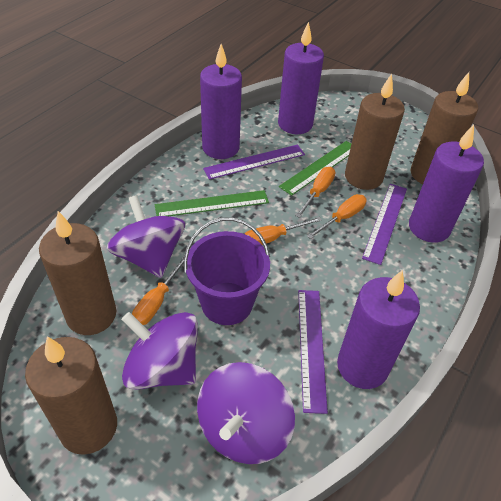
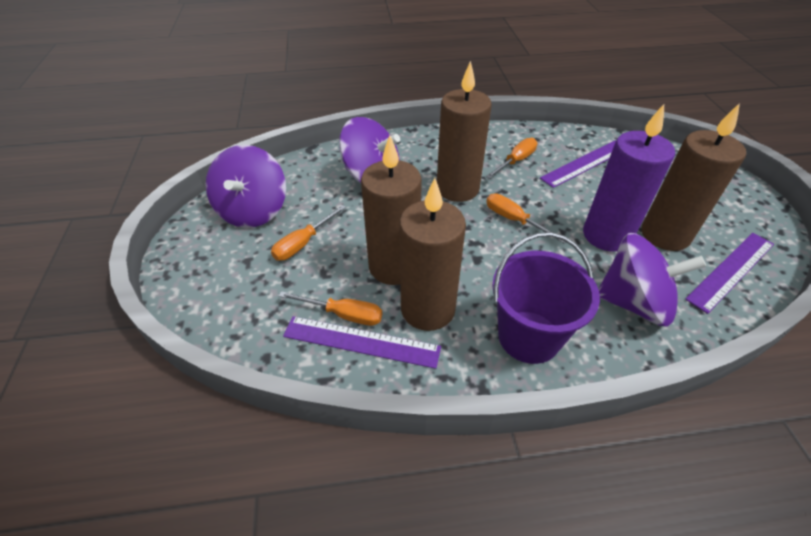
green ruler: 2 -> 0
purple candle: 4 -> 1

